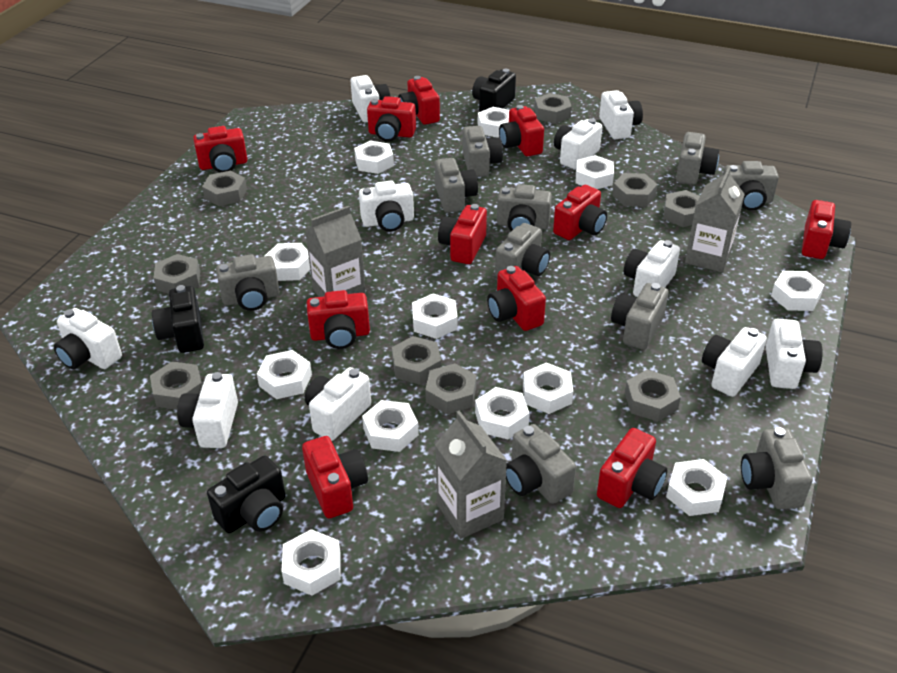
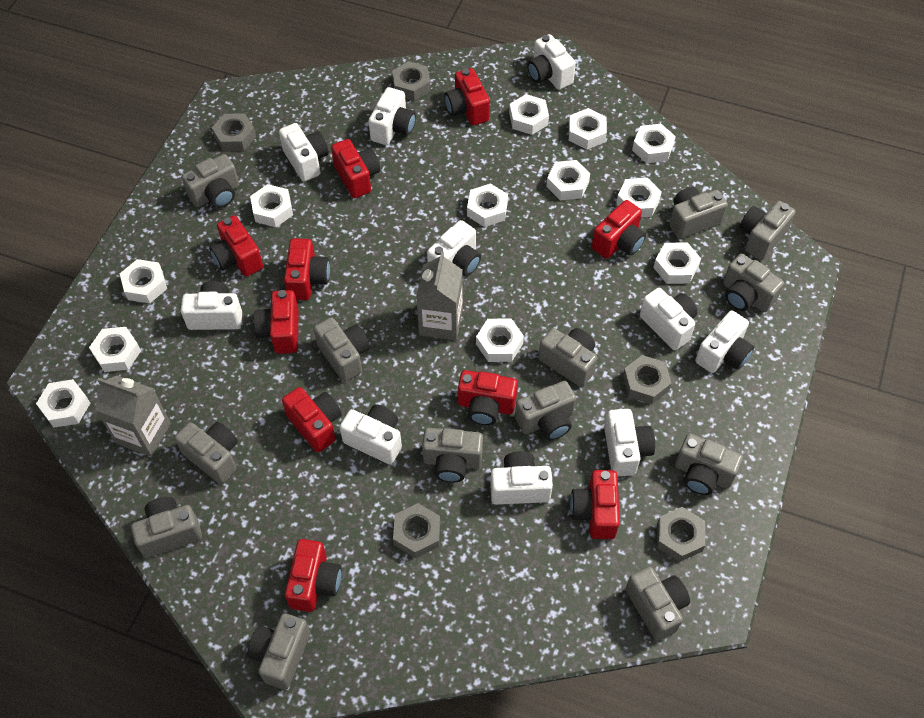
black camera: 3 -> 0
grey camera: 10 -> 13
grey carton: 3 -> 2
grey nut: 9 -> 5
red camera: 11 -> 10

